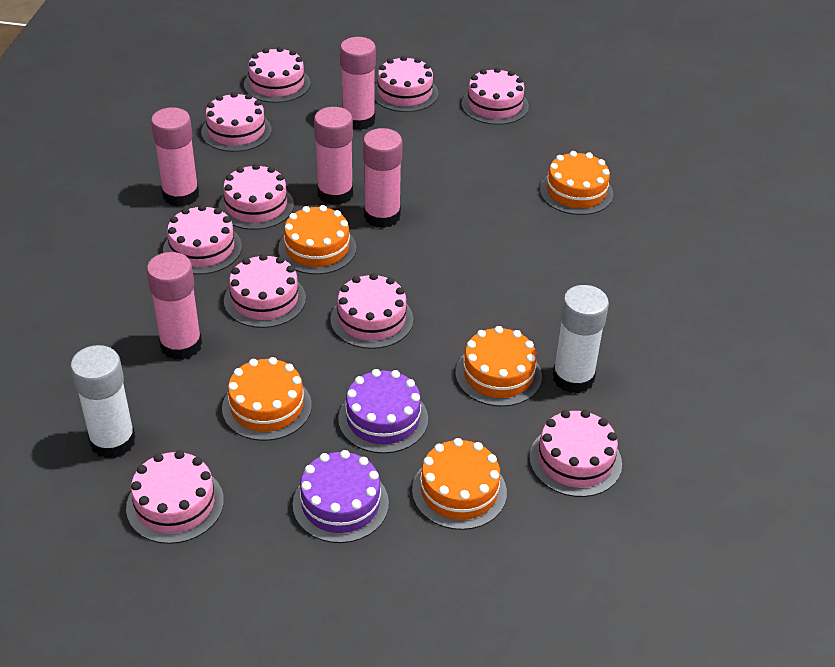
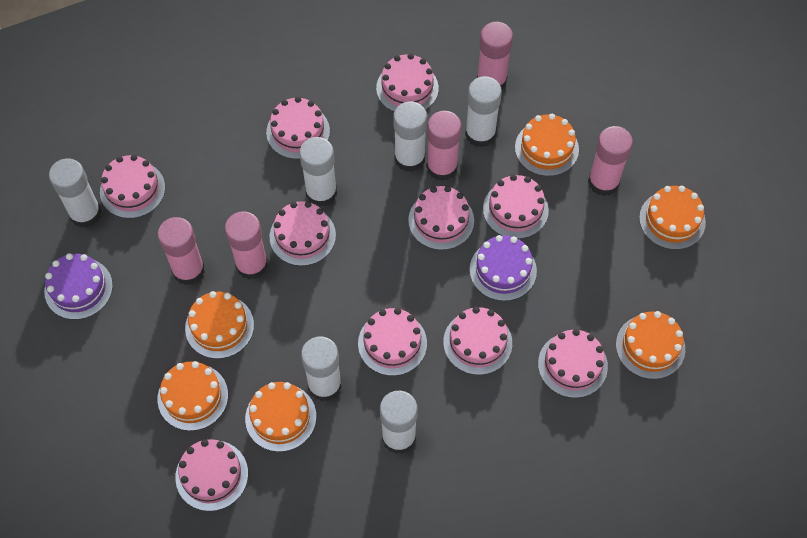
orange cake: 5 -> 6
white glue stick: 2 -> 6

